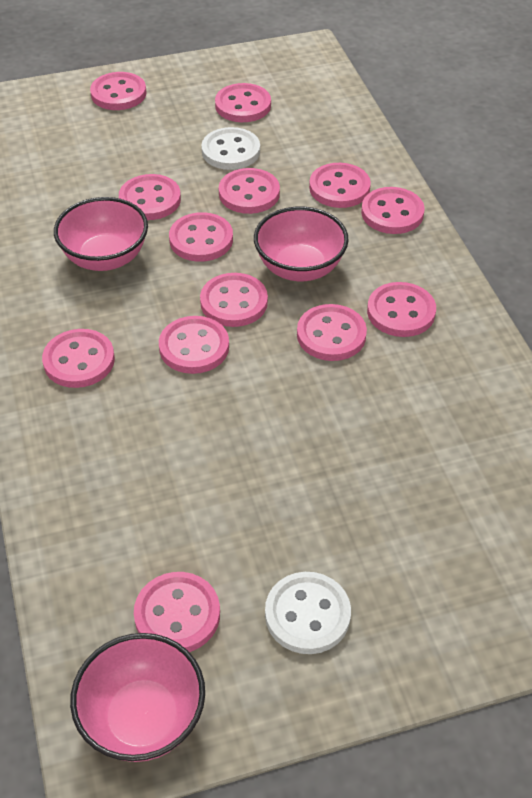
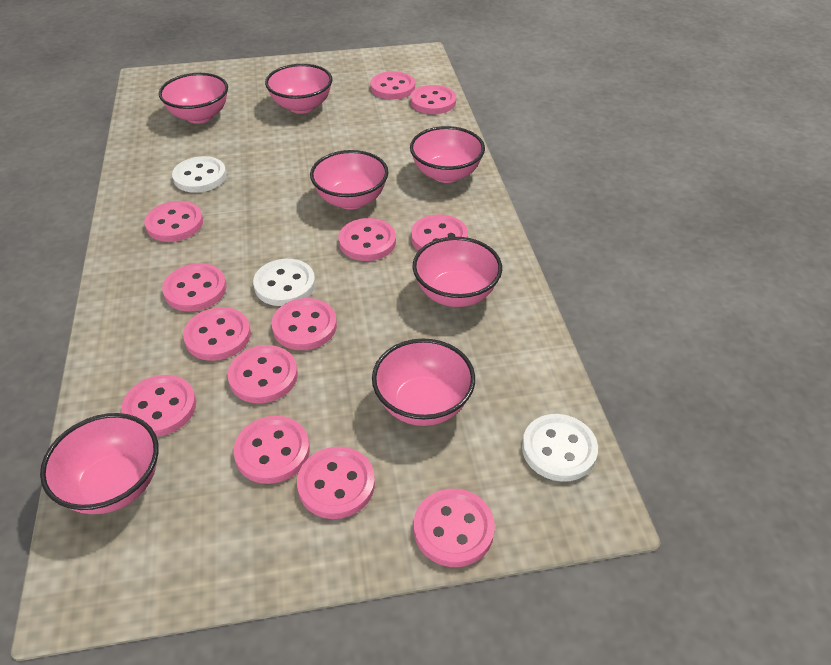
pink bowl: 3 -> 7
white button: 2 -> 3

